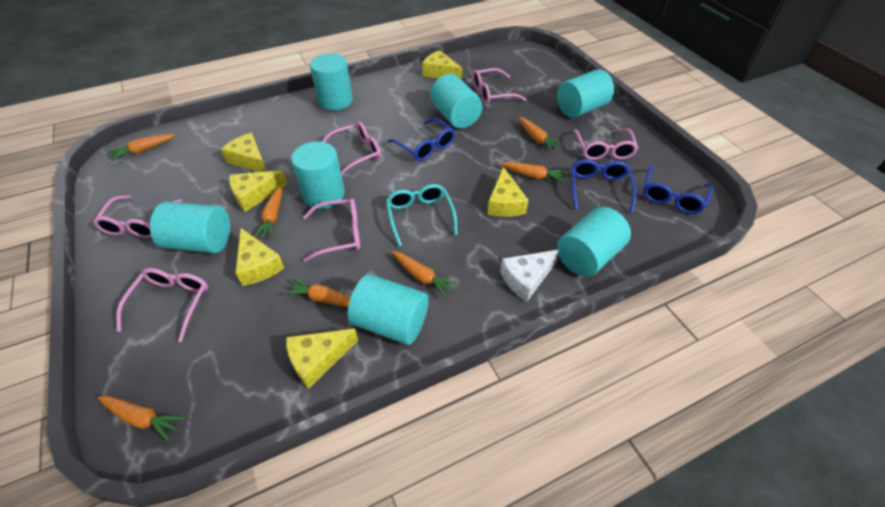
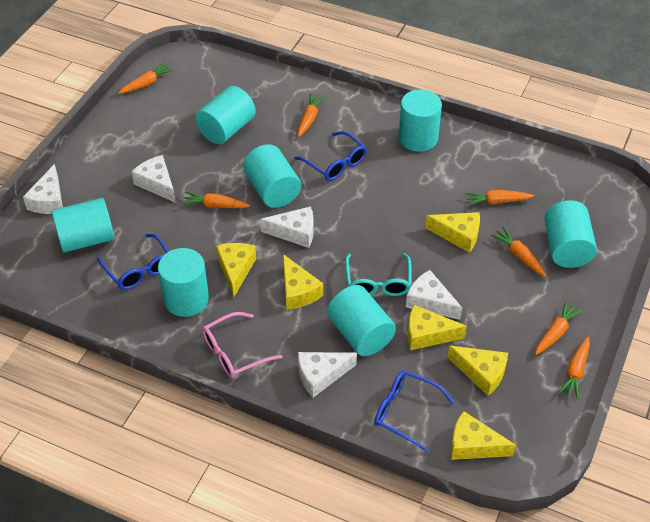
pink glasses: 6 -> 1
white cheese: 1 -> 5

